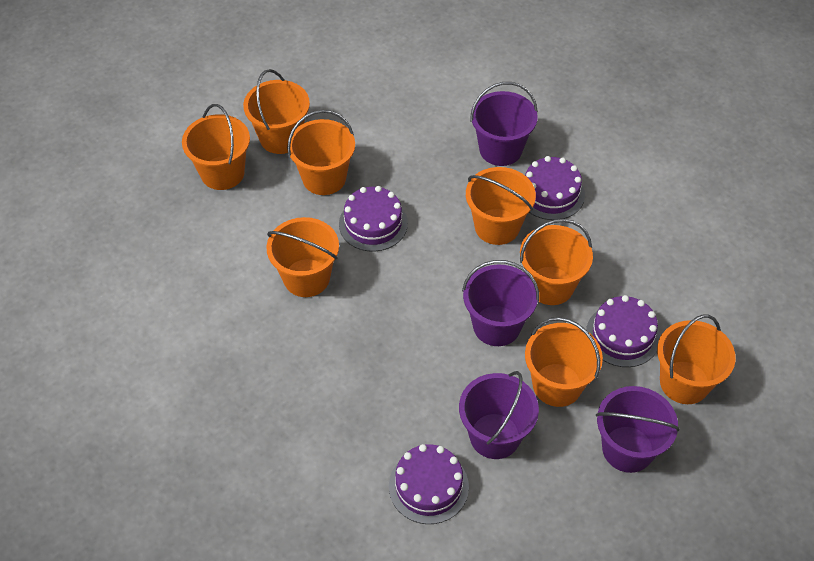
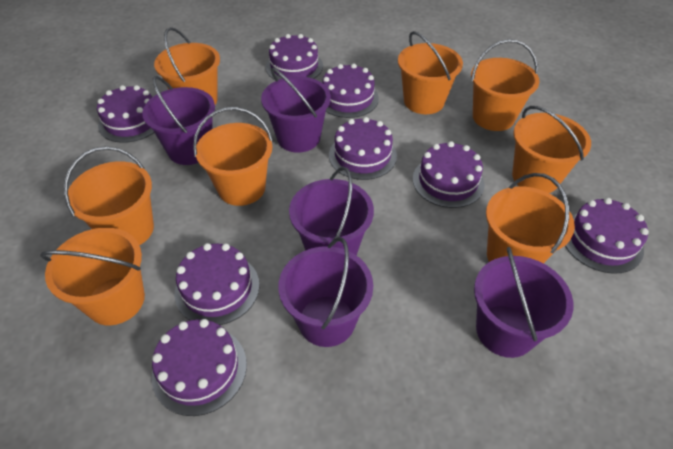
purple bucket: 4 -> 5
purple cake: 4 -> 8

